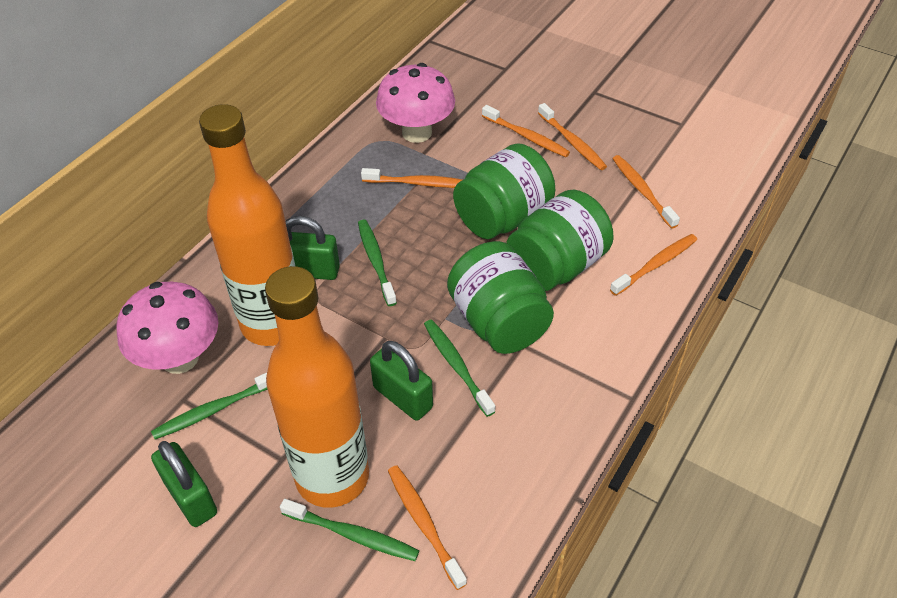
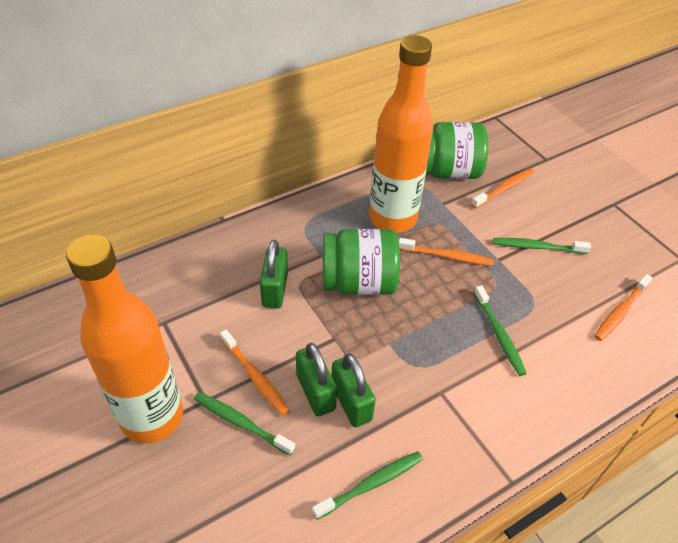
green jar: 3 -> 2
orange toothbrush: 6 -> 4
pink mushroom: 2 -> 0

